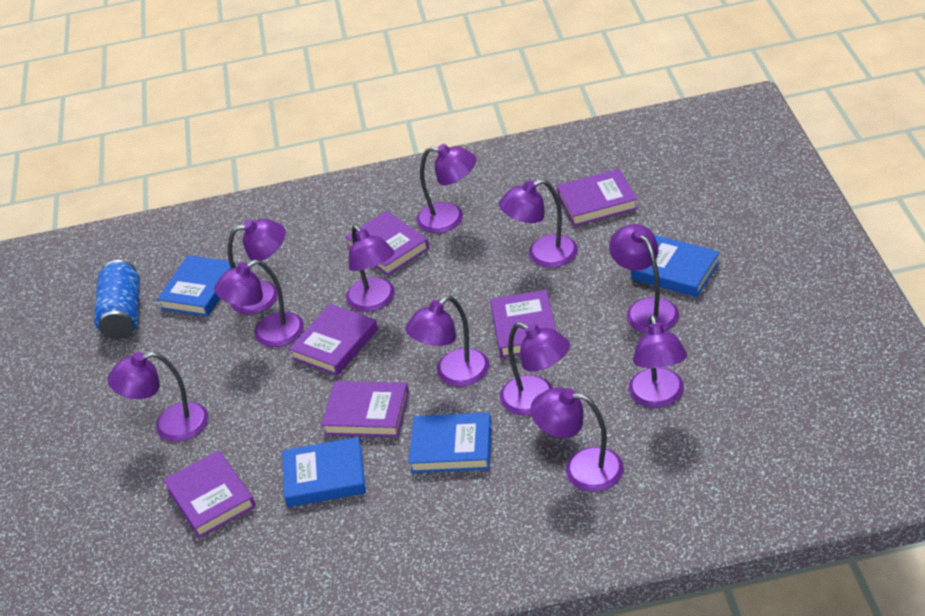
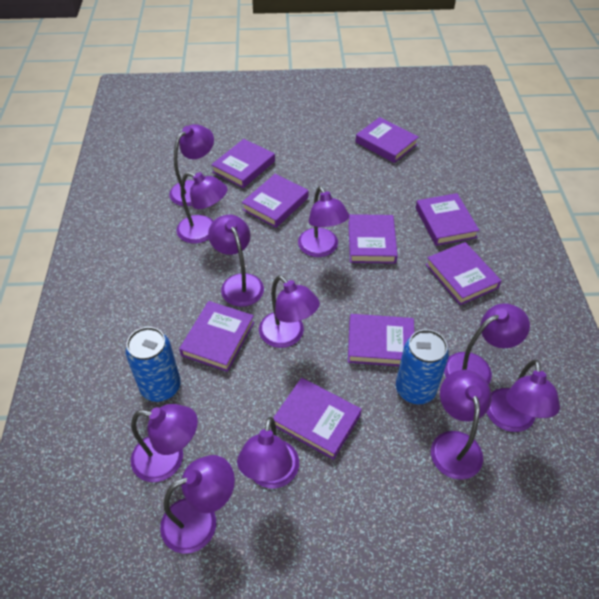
blue book: 4 -> 0
blue can: 1 -> 2
purple book: 6 -> 9

